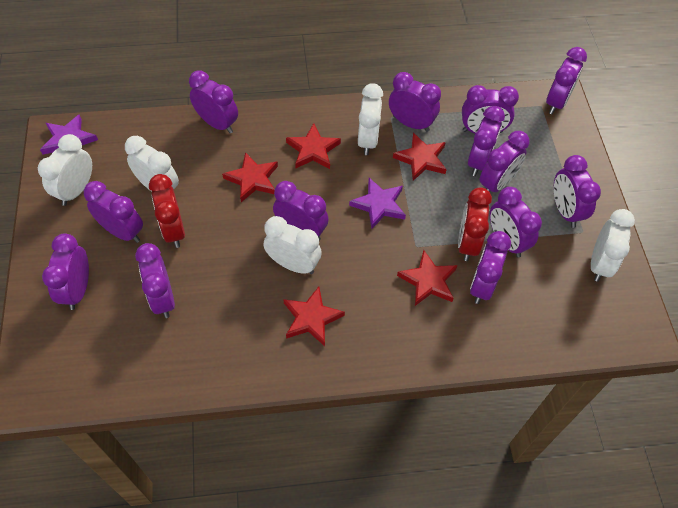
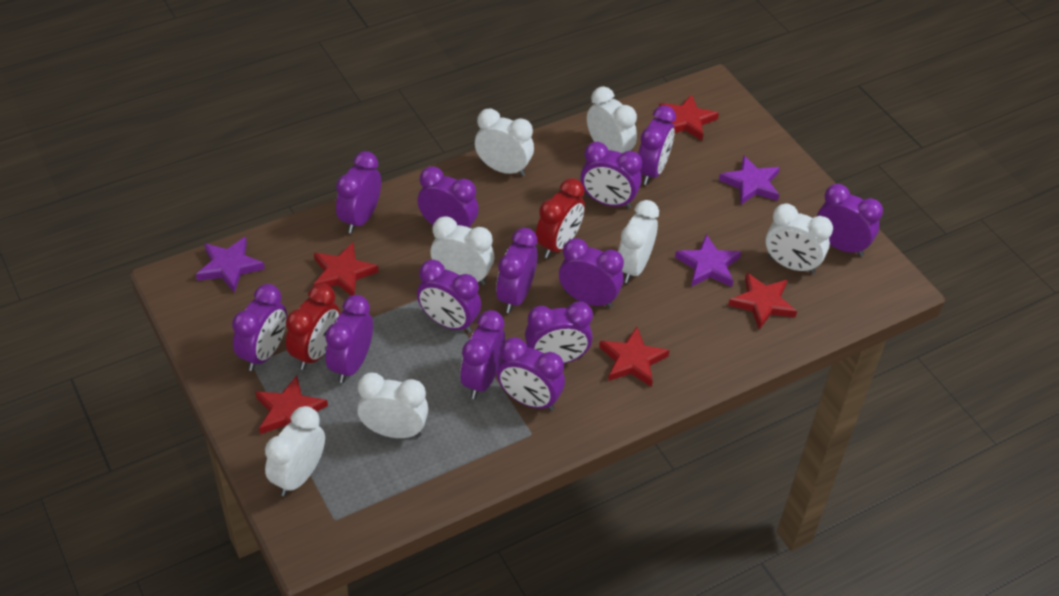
purple star: 2 -> 3
white clock: 5 -> 7

